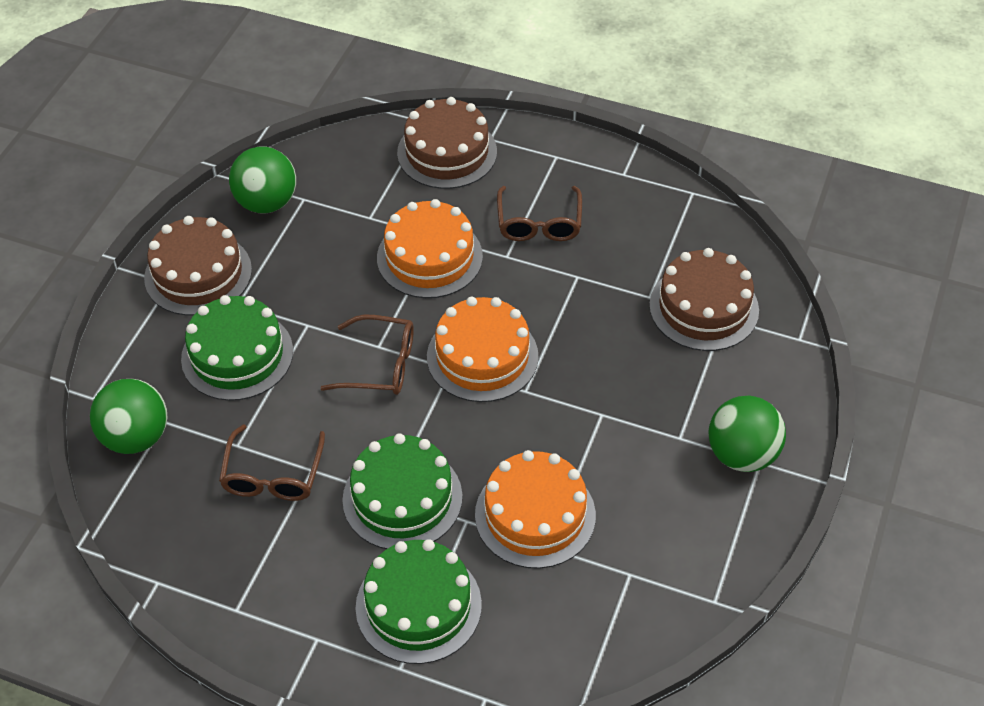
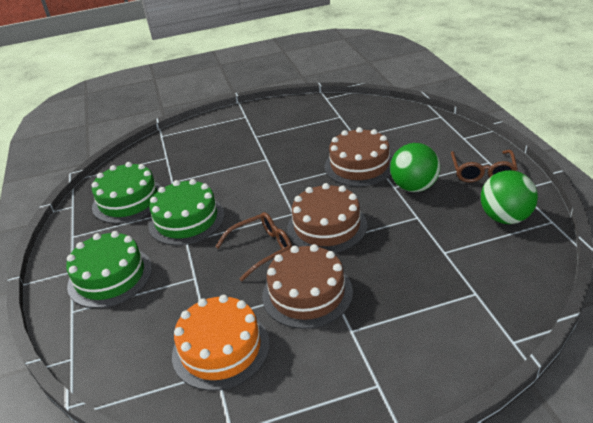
brown glasses: 3 -> 2
green ball: 3 -> 2
orange cake: 3 -> 1

